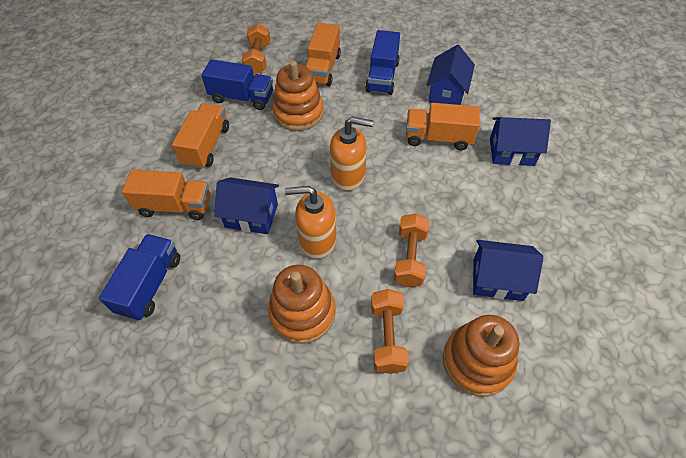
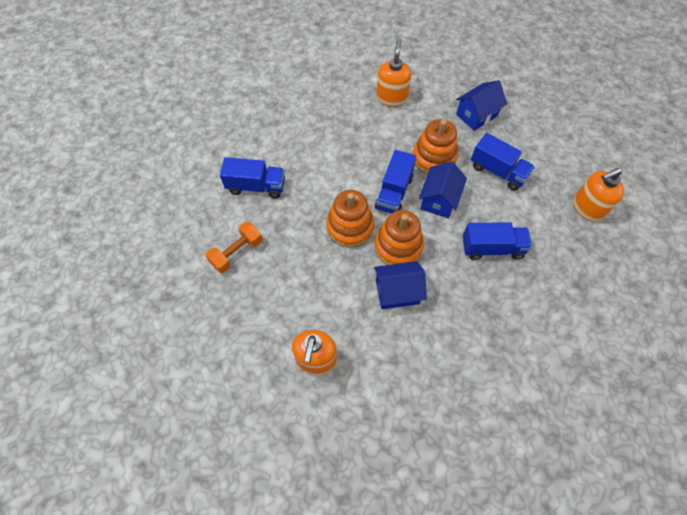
blue house: 4 -> 3
blue truck: 3 -> 4
orange dumbbell: 3 -> 1
orange soap dispenser: 2 -> 3
orange truck: 4 -> 0

